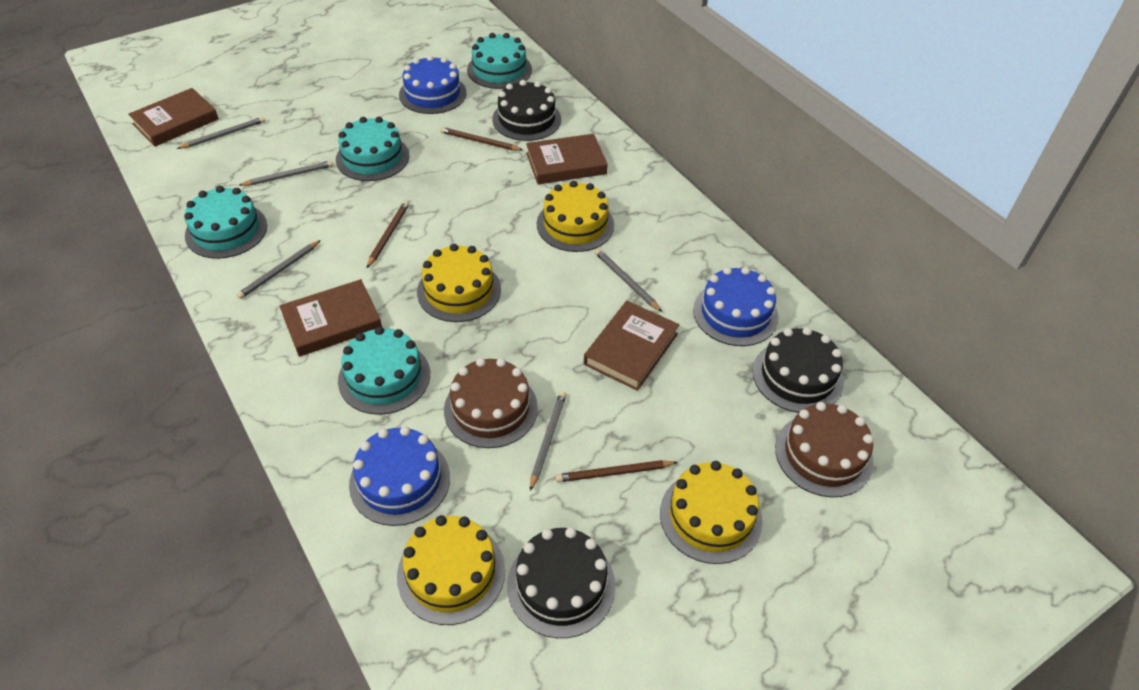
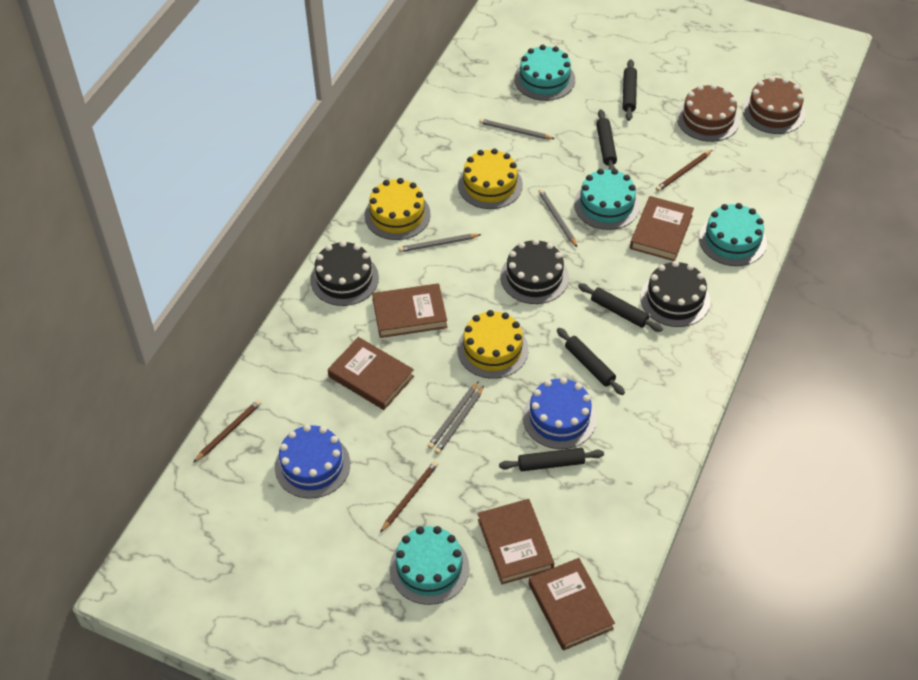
black rolling pin: 0 -> 5
blue cake: 3 -> 2
brown book: 4 -> 5
yellow cake: 4 -> 3

